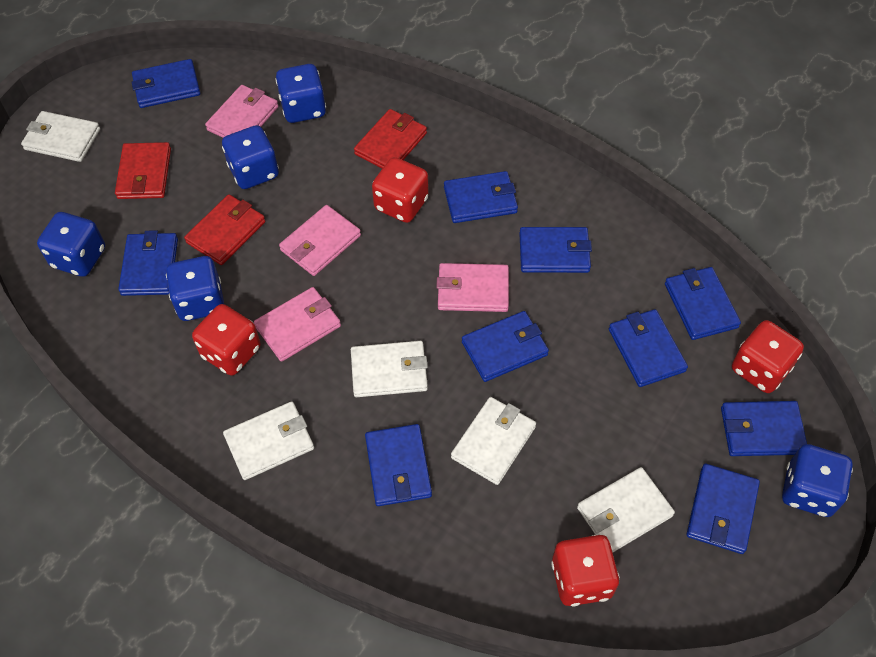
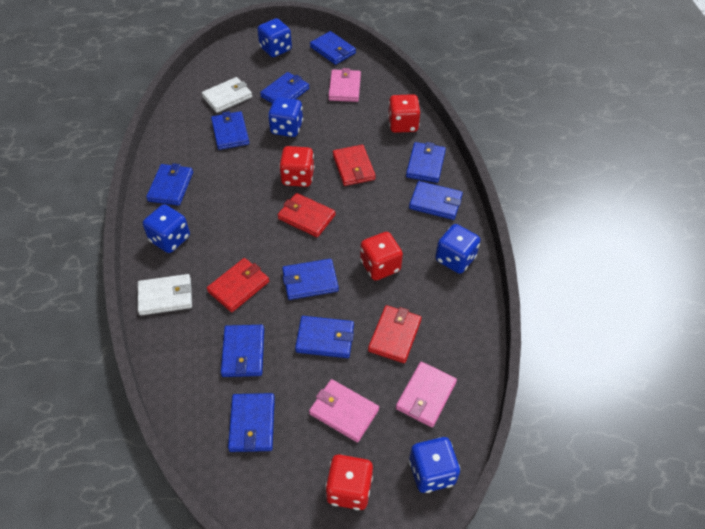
pink wallet: 4 -> 3
red wallet: 3 -> 4
white wallet: 5 -> 2

